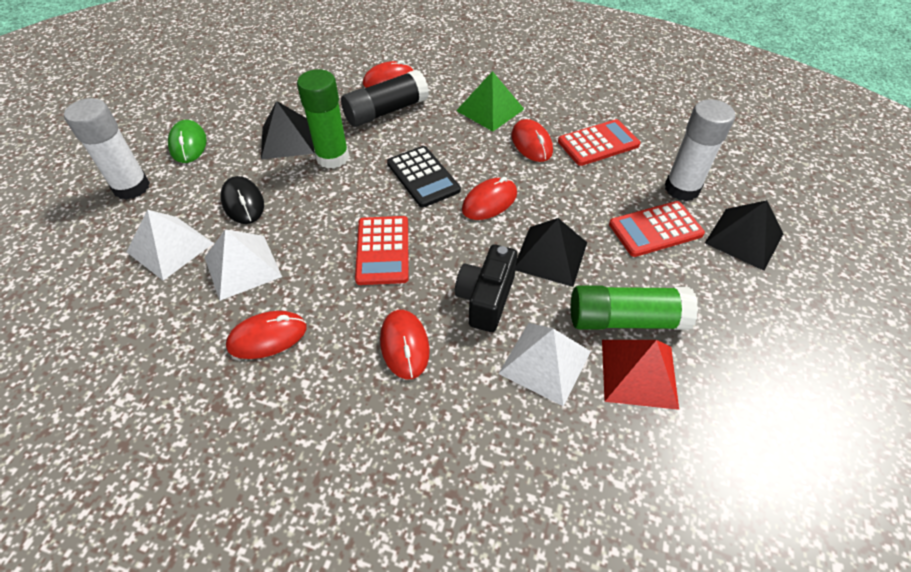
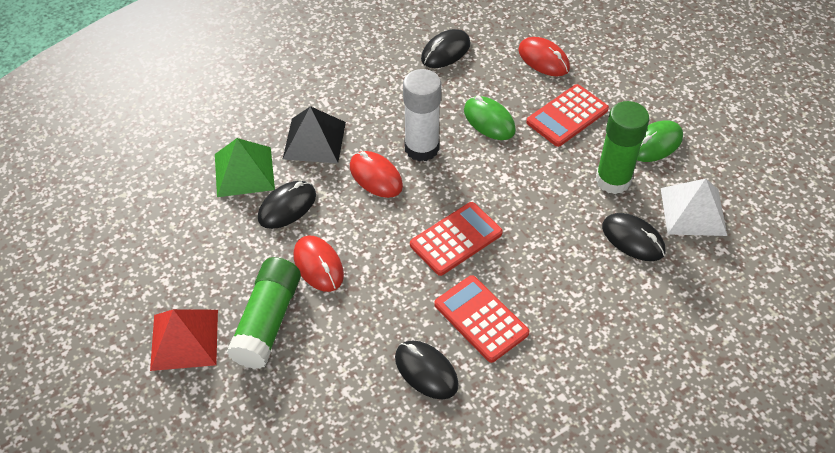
black calculator: 1 -> 0
black camera: 1 -> 0
black glue stick: 1 -> 0
black mouse: 1 -> 4
black pyramid: 3 -> 1
green mouse: 1 -> 2
red mouse: 5 -> 3
white glue stick: 2 -> 1
white pyramid: 3 -> 1

